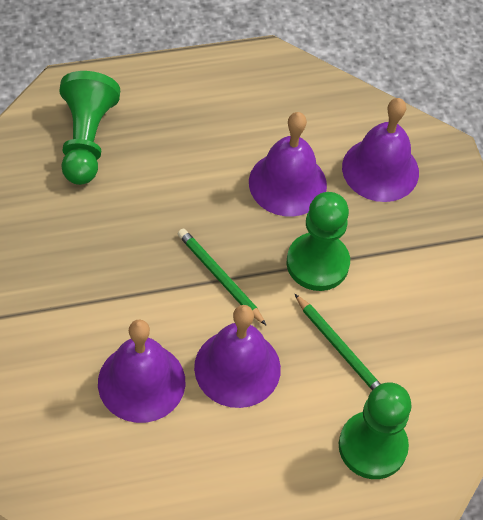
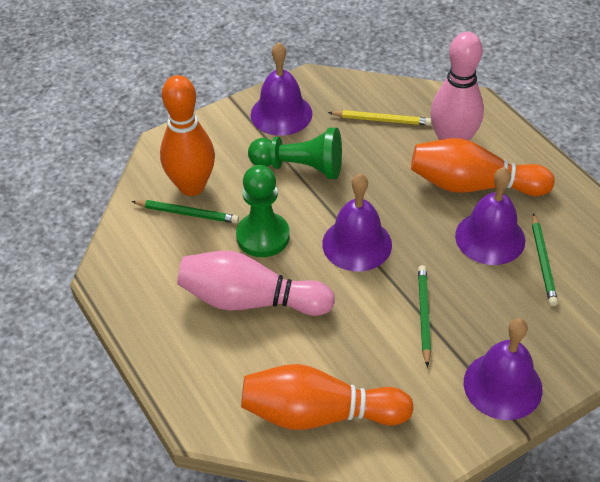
green pawn: 3 -> 2
green pencil: 2 -> 3
orange bowling pin: 0 -> 3
pink bowling pin: 0 -> 2
yellow pencil: 0 -> 1

